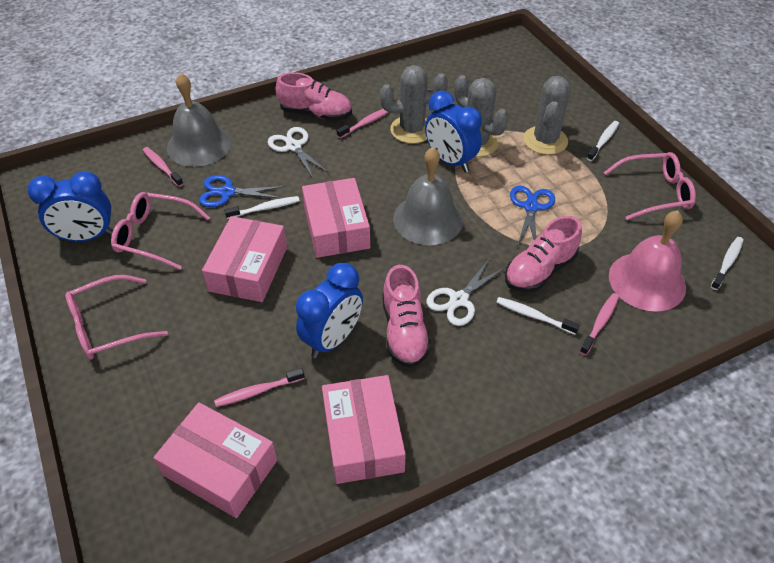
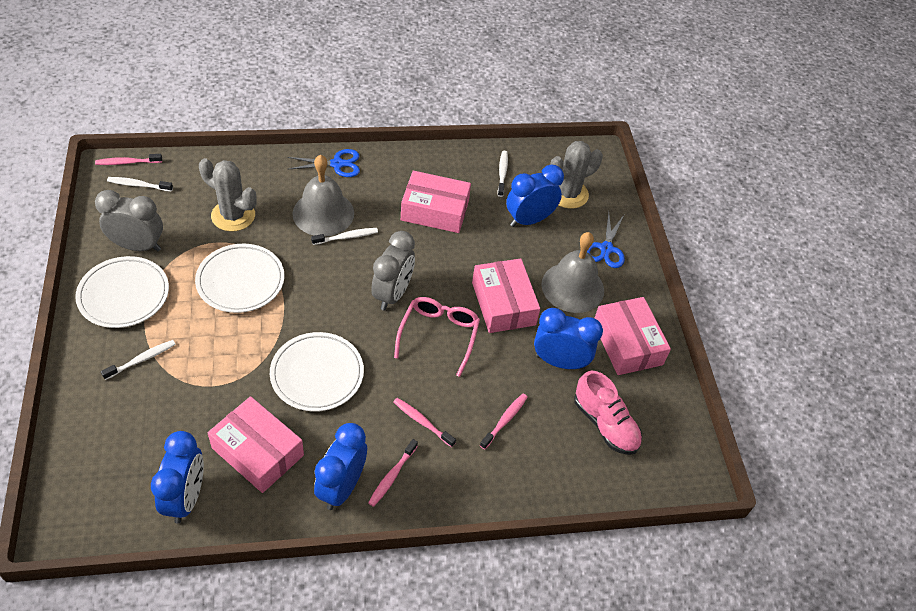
blue clock: 3 -> 4
grey cactus: 3 -> 2
grey clock: 0 -> 2
pink bell: 1 -> 0
pink glasses: 3 -> 1
pink shoe: 3 -> 1
white plate: 0 -> 3
white scissors: 2 -> 0

